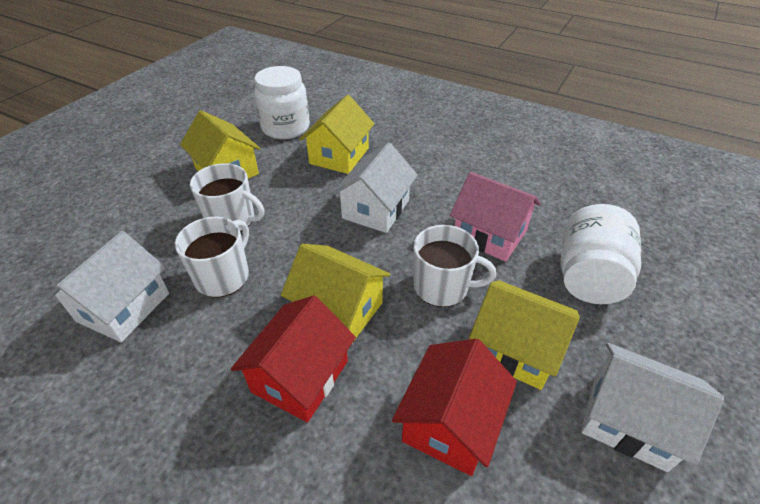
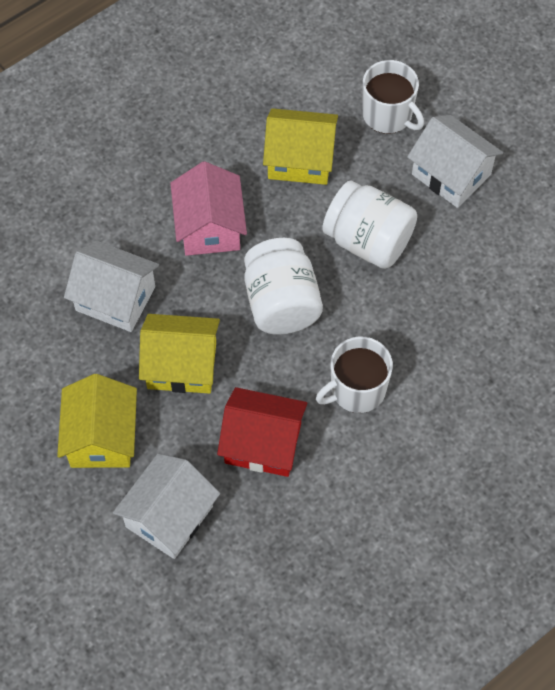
red house: 2 -> 1
white mug: 3 -> 2
yellow house: 4 -> 3

